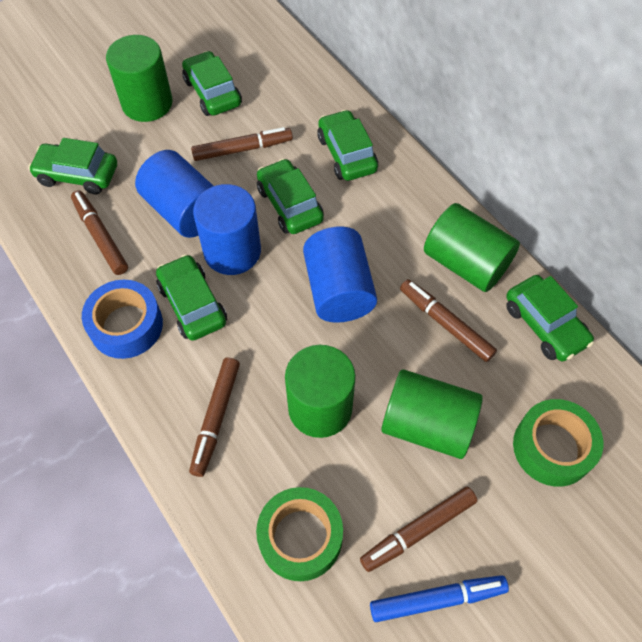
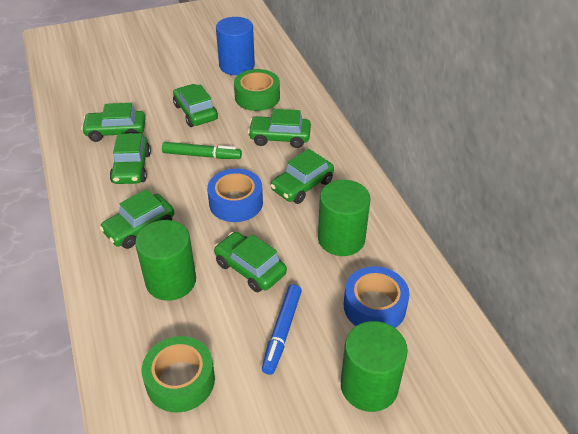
blue cylinder: 3 -> 1
blue tape: 1 -> 2
brown marker: 5 -> 0
green car: 6 -> 7
green cylinder: 4 -> 3
green marker: 0 -> 1

